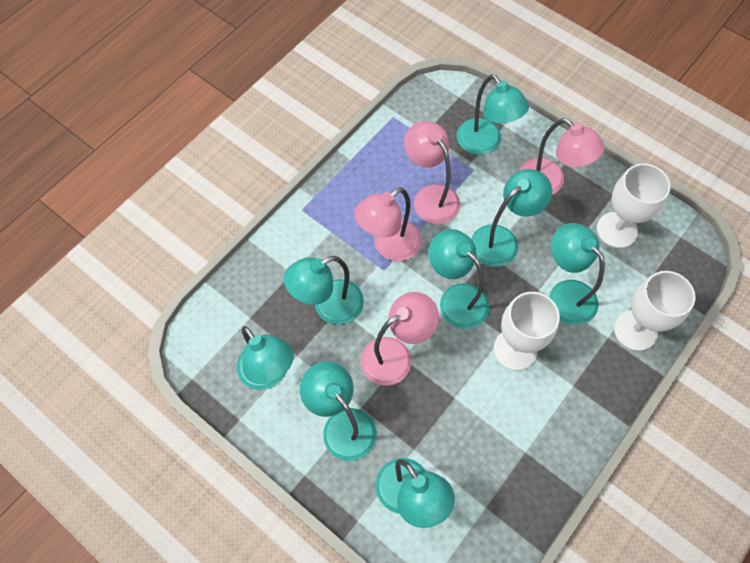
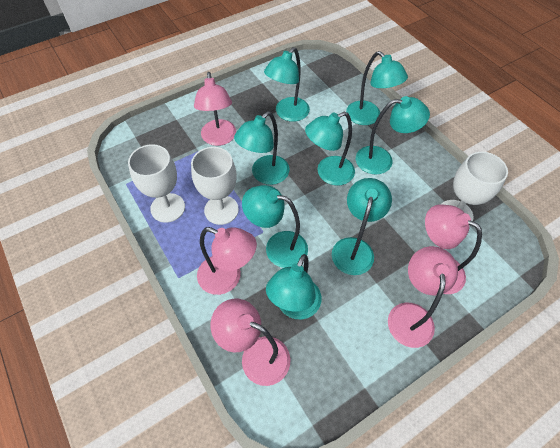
pink lamp: 4 -> 5

